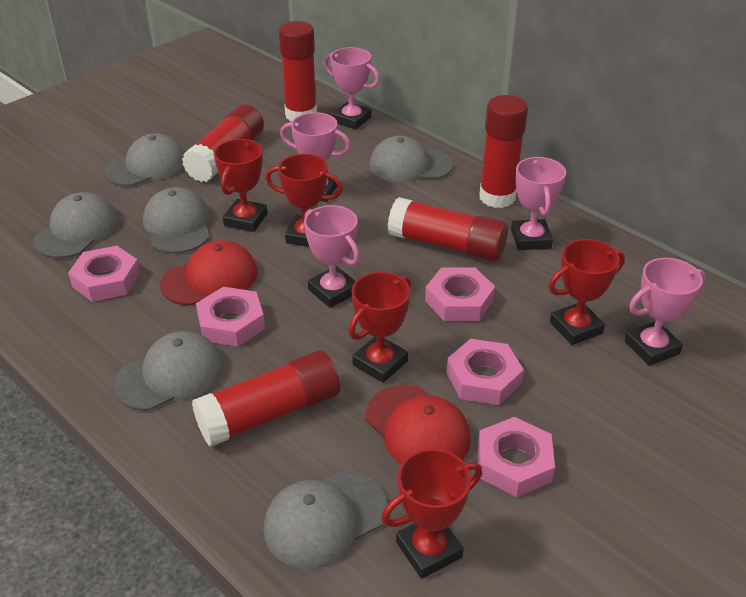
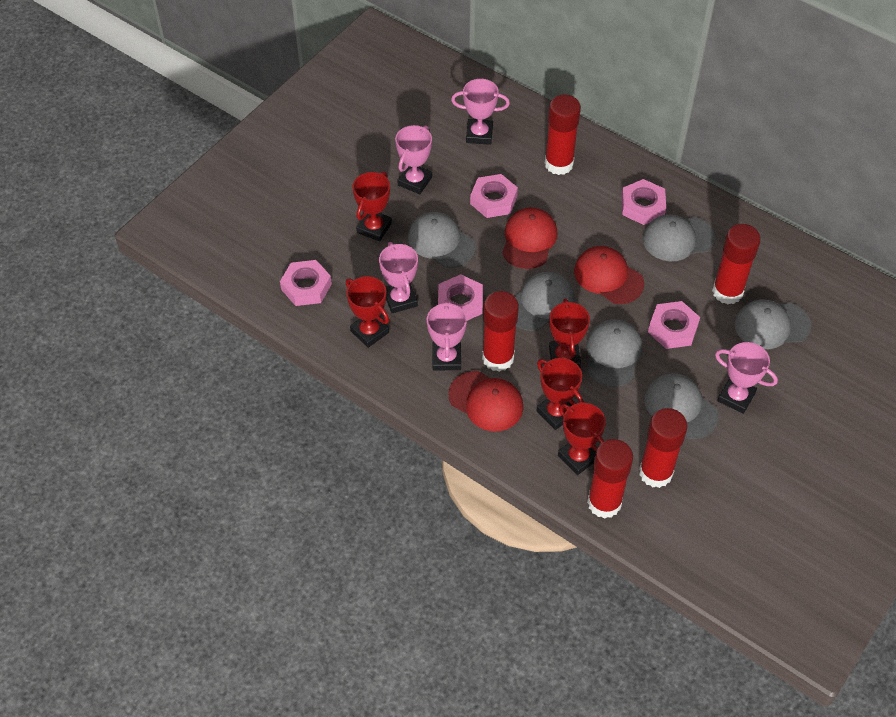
red cap: 2 -> 3

